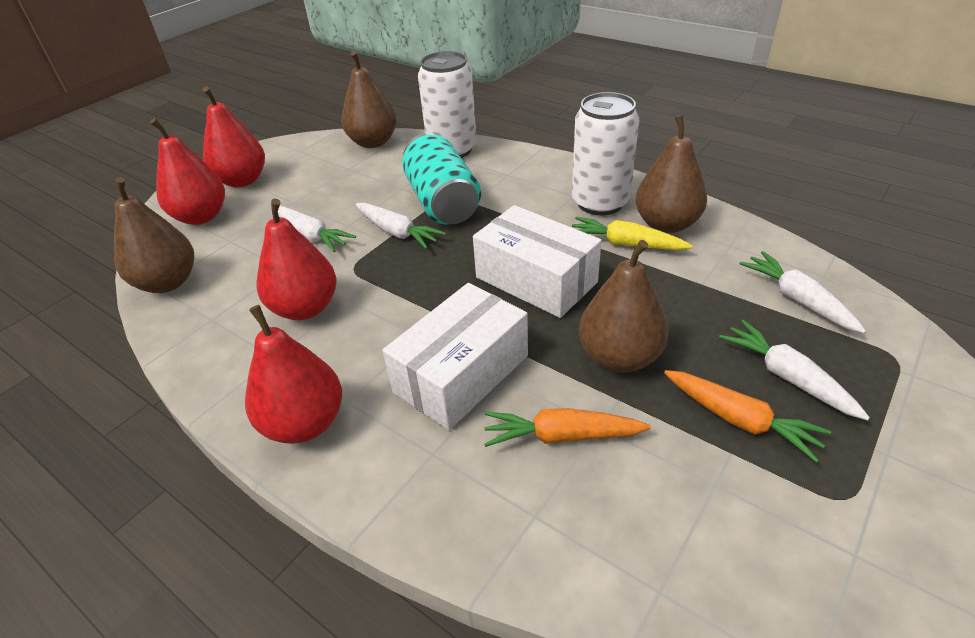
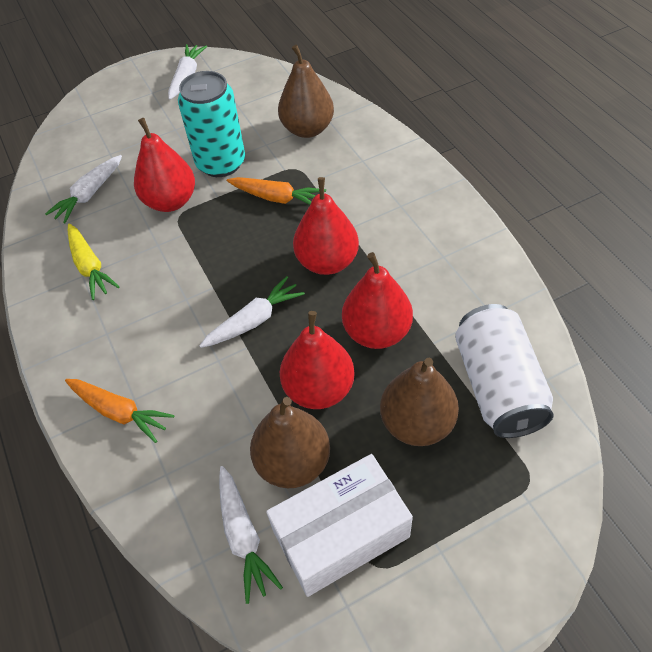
brown pear: 4 -> 3
white box: 2 -> 1
white can: 2 -> 1

